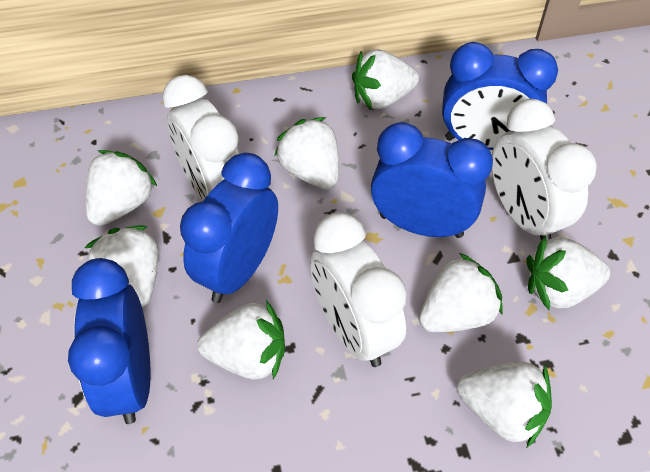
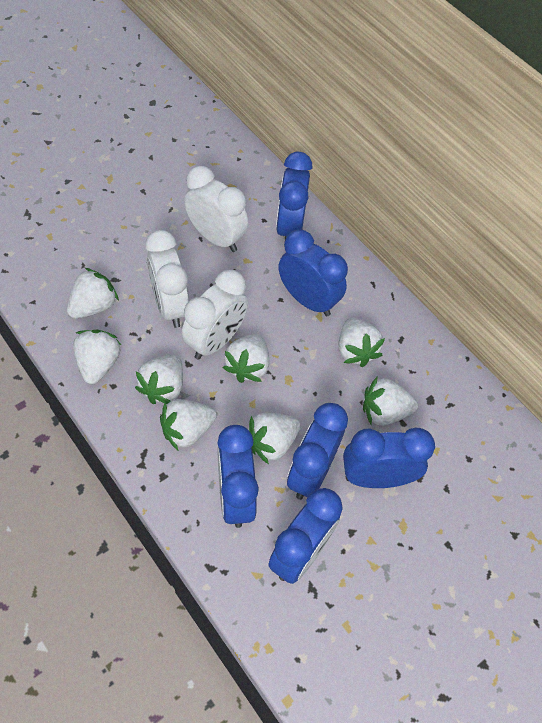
blue clock: 4 -> 6

